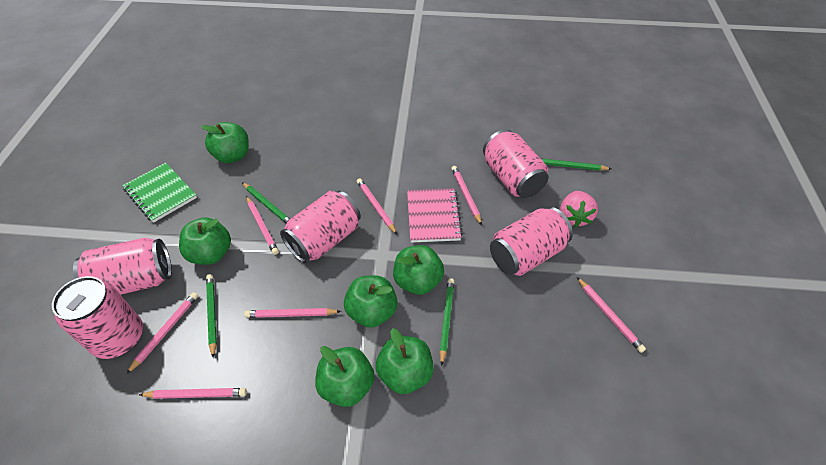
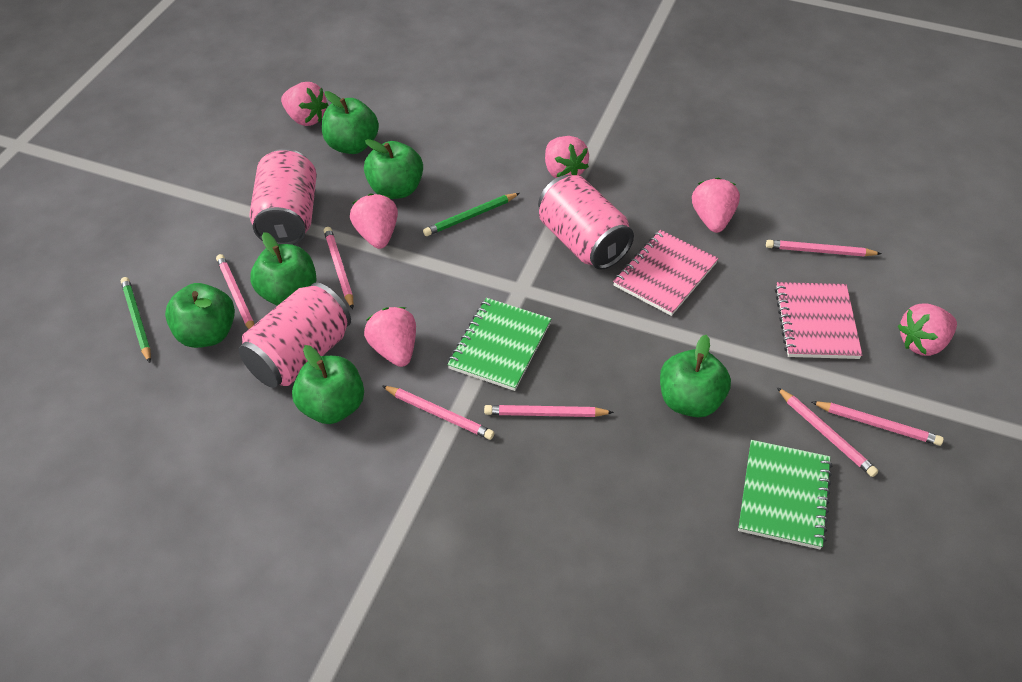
green notebook: 1 -> 2
green pencil: 4 -> 2
pink can: 5 -> 3
pink notebook: 1 -> 2
pink strawberry: 1 -> 6

